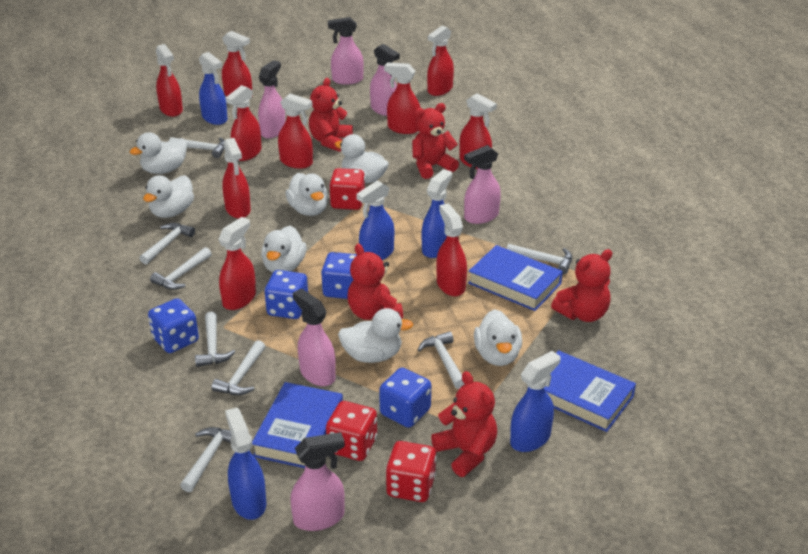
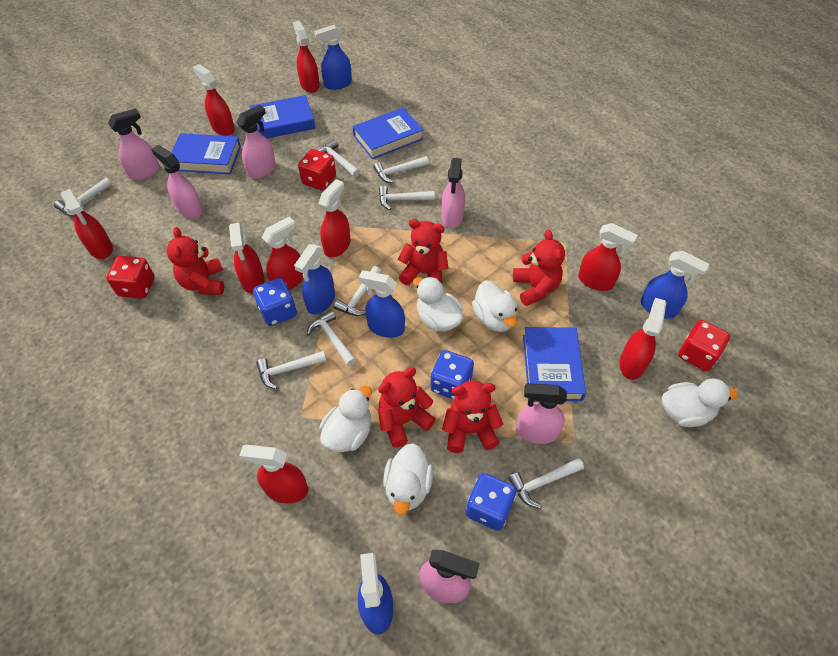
blue book: 3 -> 4
blue dice: 4 -> 3
red spray bottle: 10 -> 9
white duck: 7 -> 5

